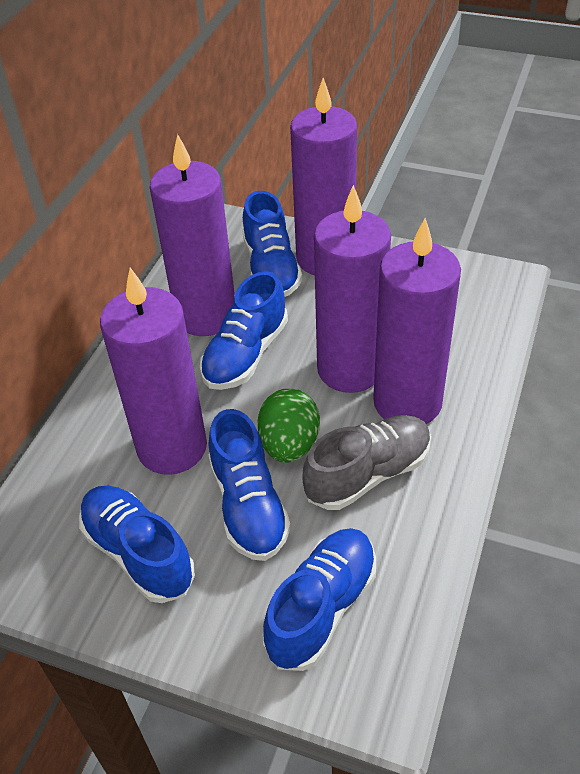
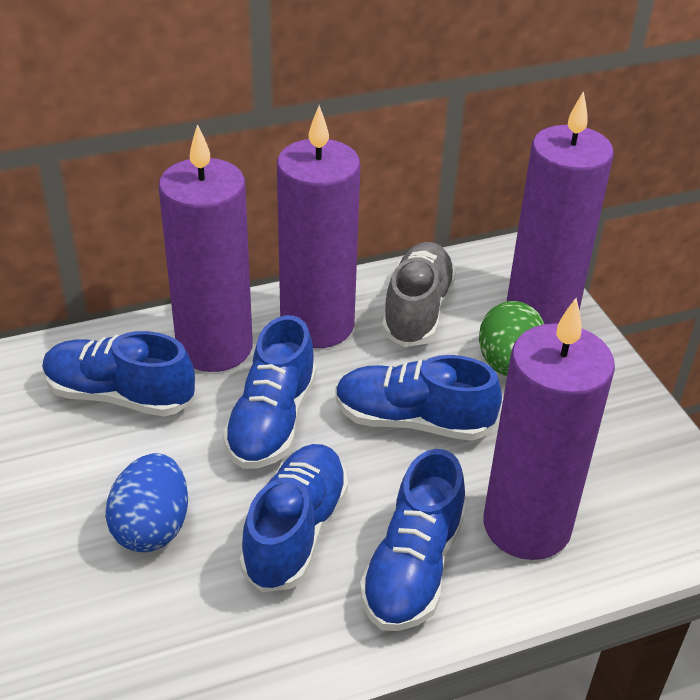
blue egg: 0 -> 1
purple candle: 5 -> 4

